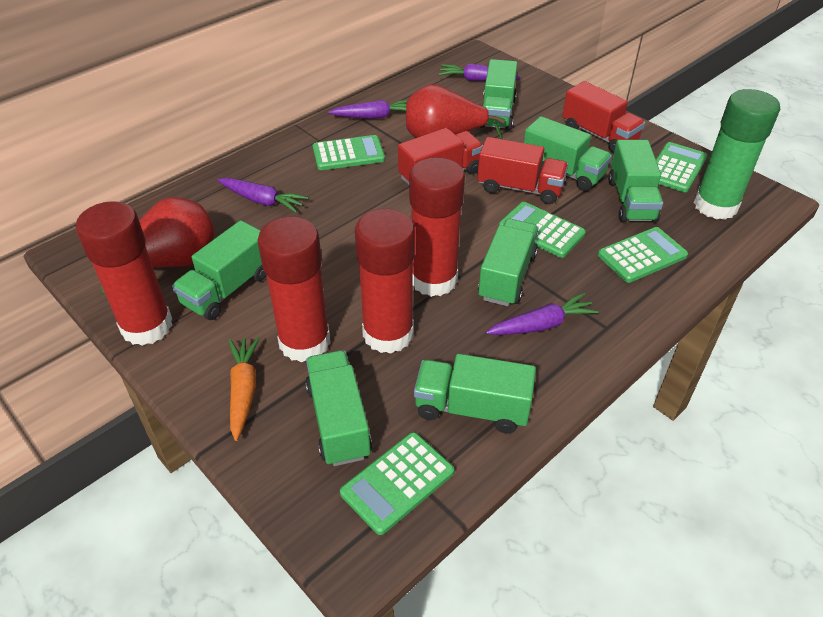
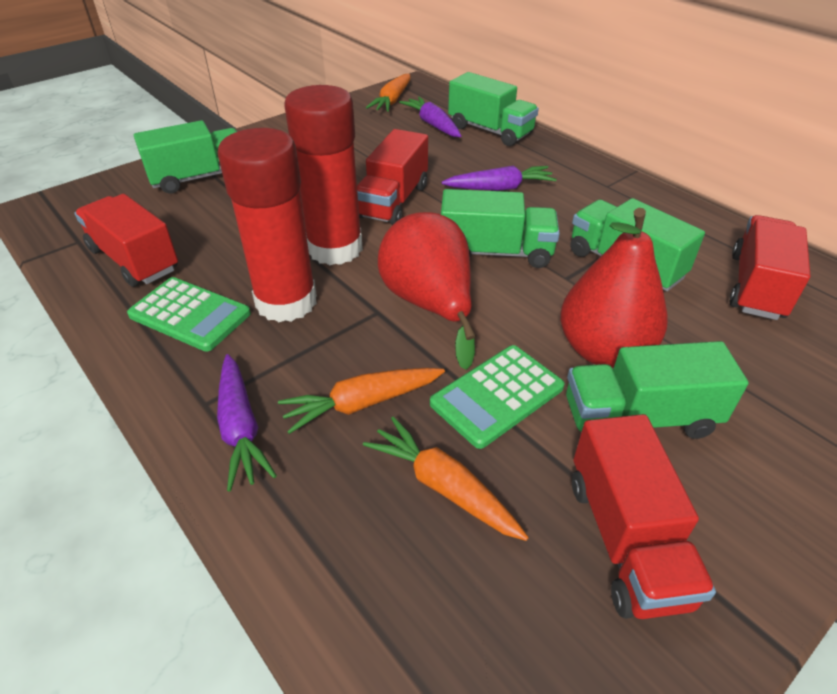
green calculator: 5 -> 2
green glue stick: 1 -> 0
green truck: 7 -> 5
orange carrot: 1 -> 3
purple carrot: 4 -> 3
red glue stick: 4 -> 2
red truck: 3 -> 4

